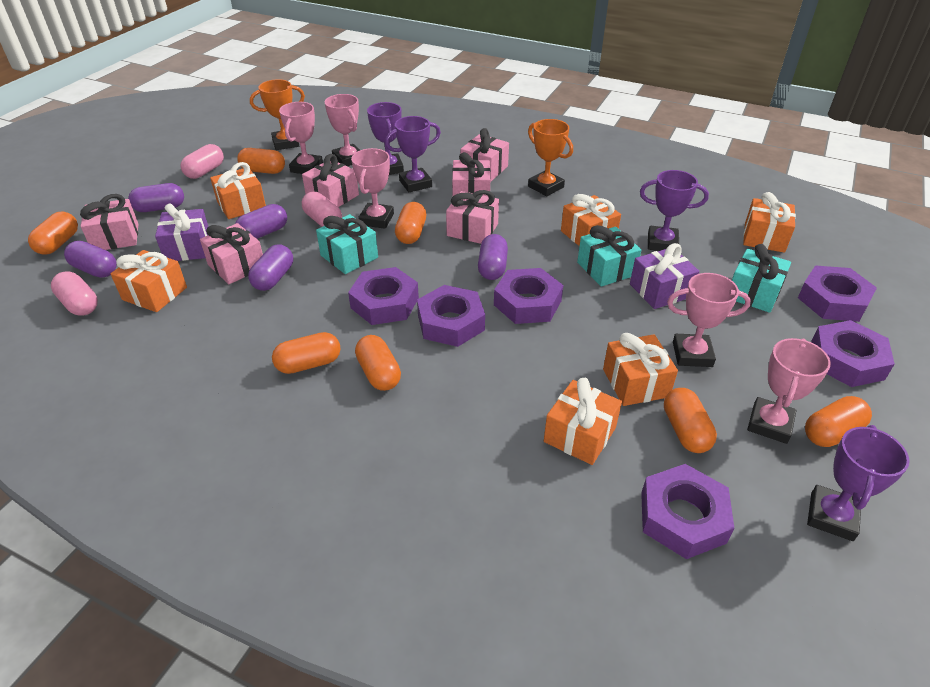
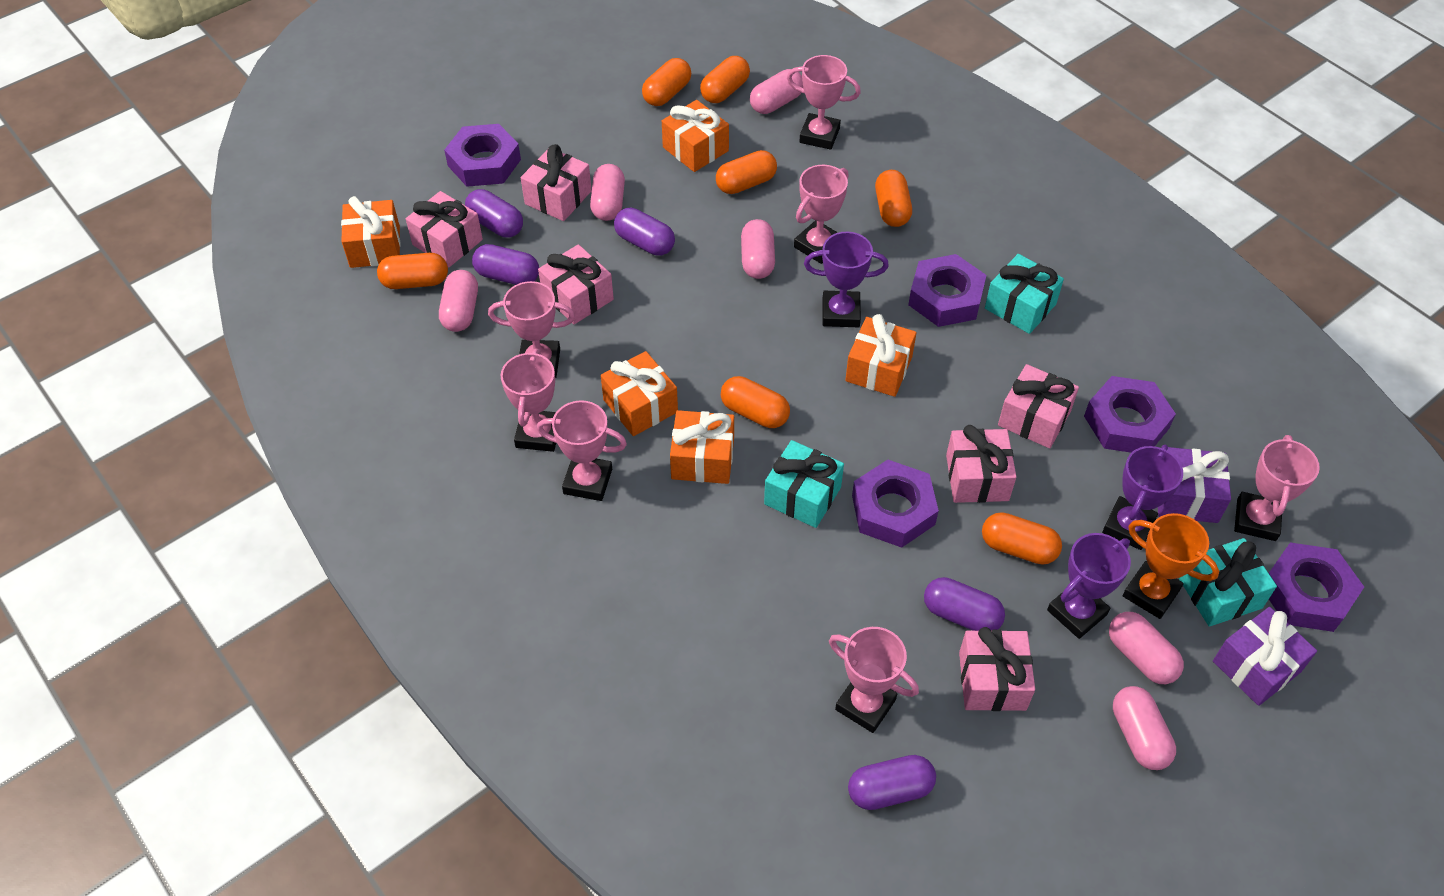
orange gift: 6 -> 5
orange trophy: 2 -> 1
pink capsule: 3 -> 6
pink trophy: 5 -> 7
purple nut: 6 -> 5
purple trophy: 4 -> 3

